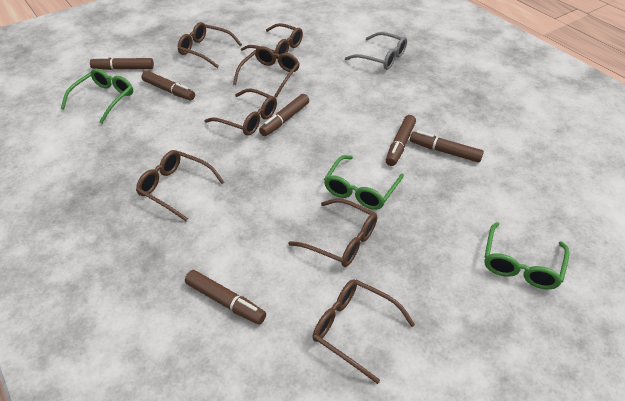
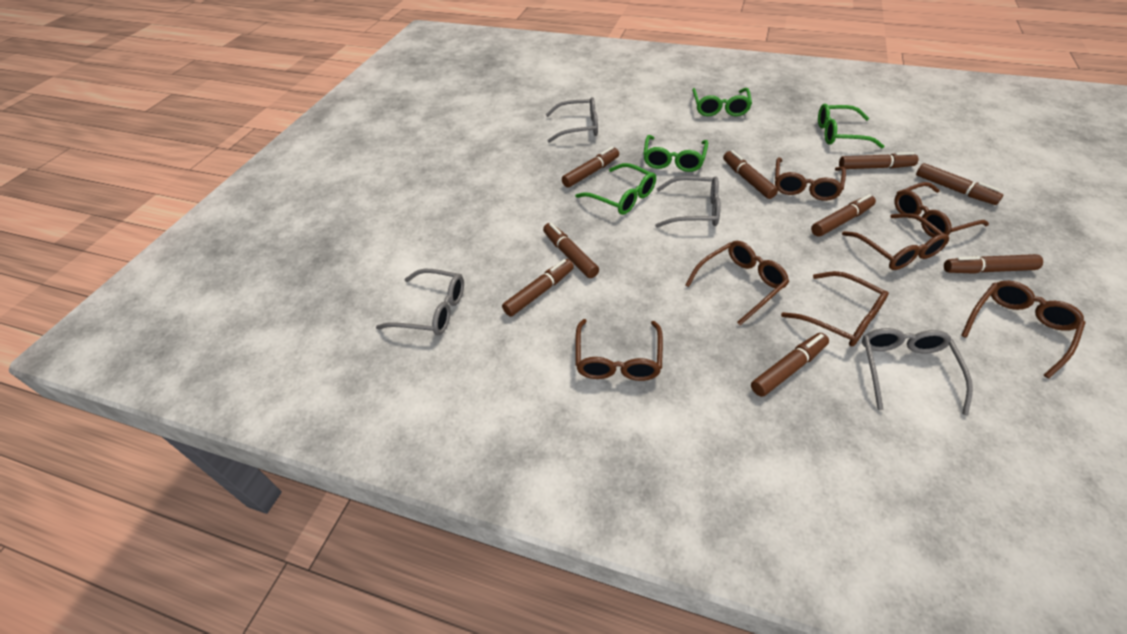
brown marker: 6 -> 9
green glasses: 3 -> 4
grey glasses: 1 -> 4

